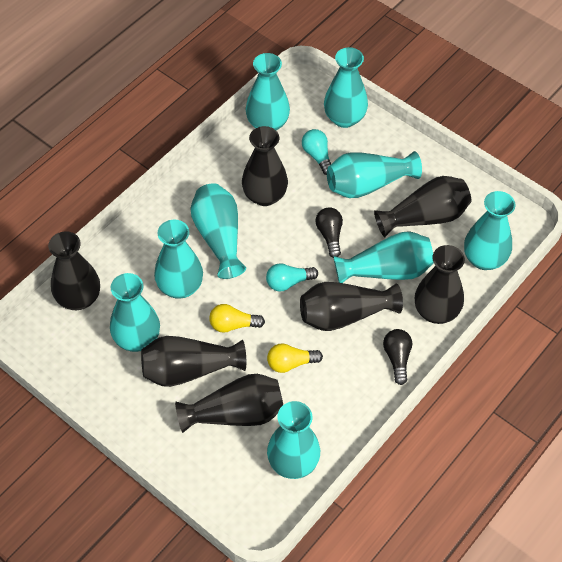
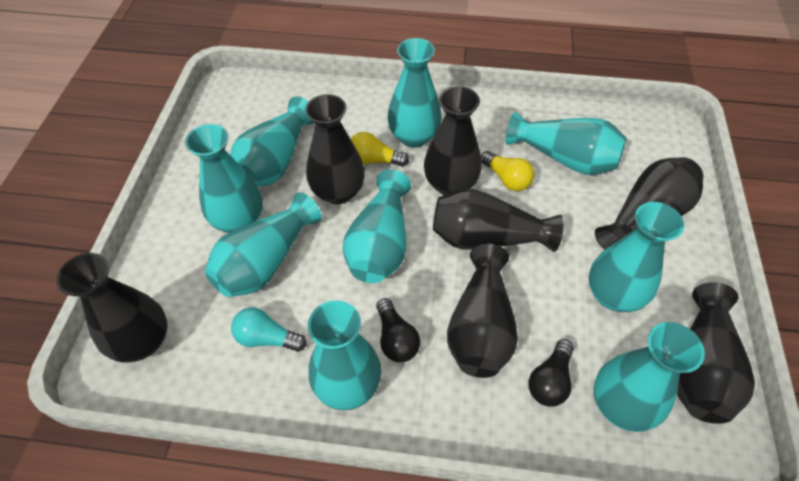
turquoise light bulb: 2 -> 1

